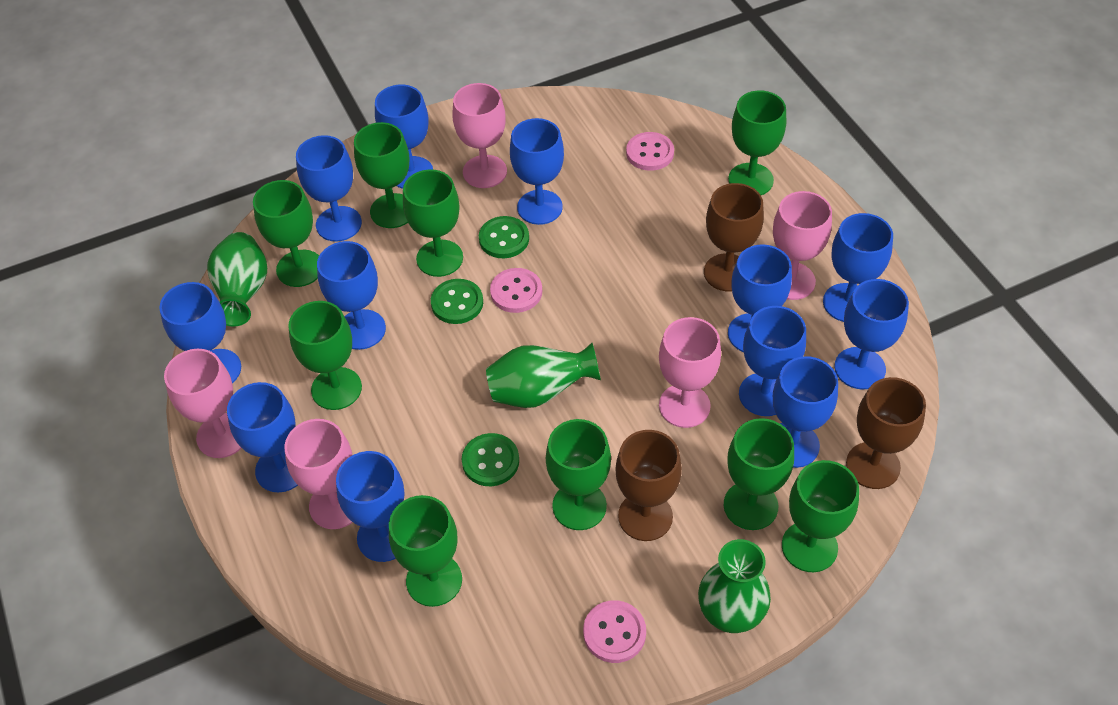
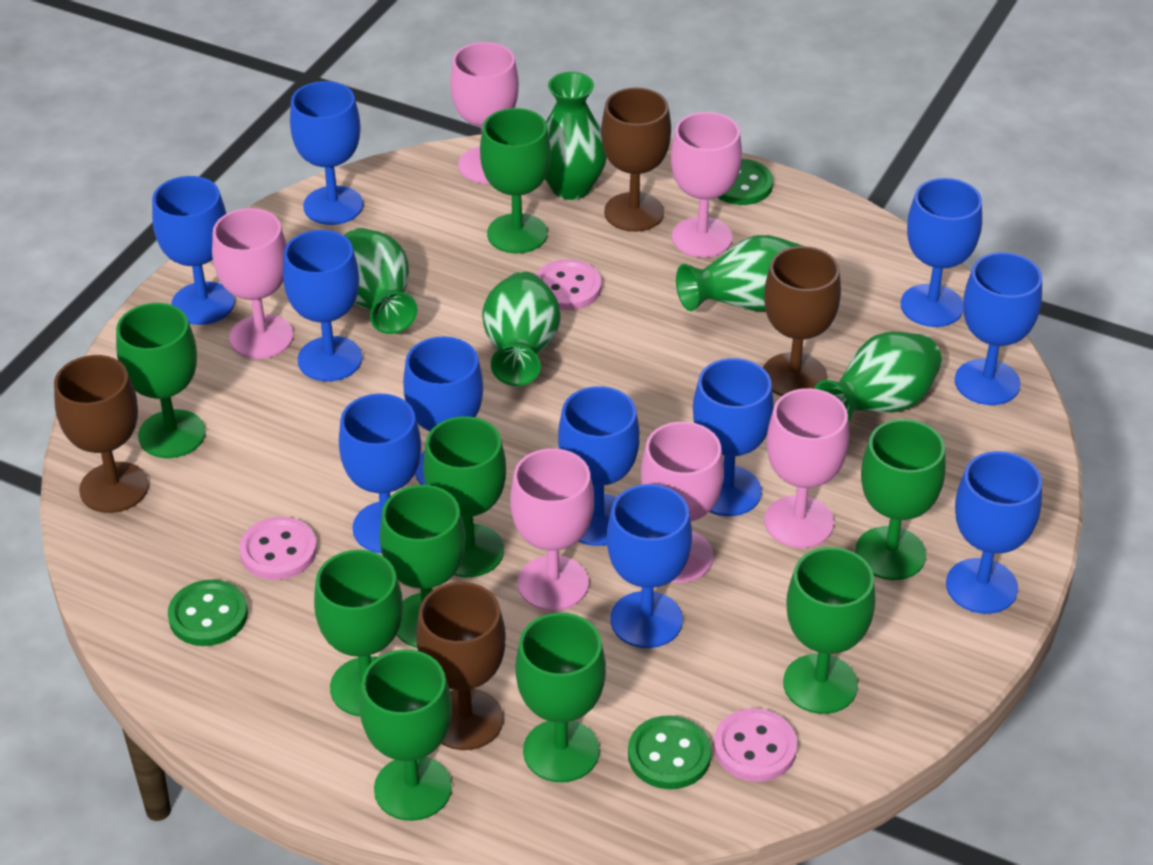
blue goblet: 12 -> 11
brown goblet: 3 -> 4
green vase: 3 -> 5
pink goblet: 5 -> 6

